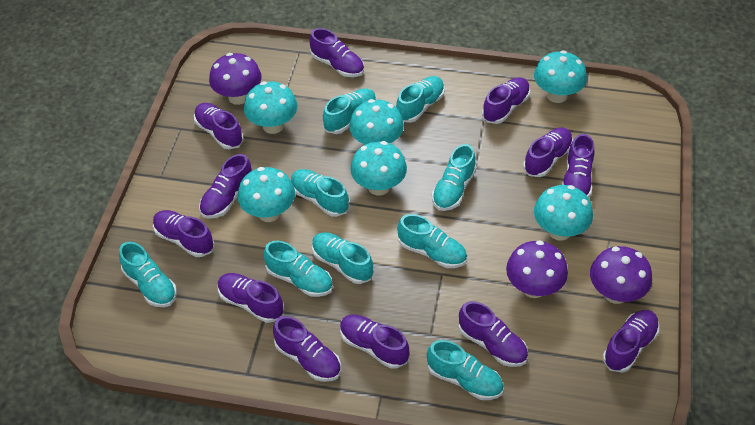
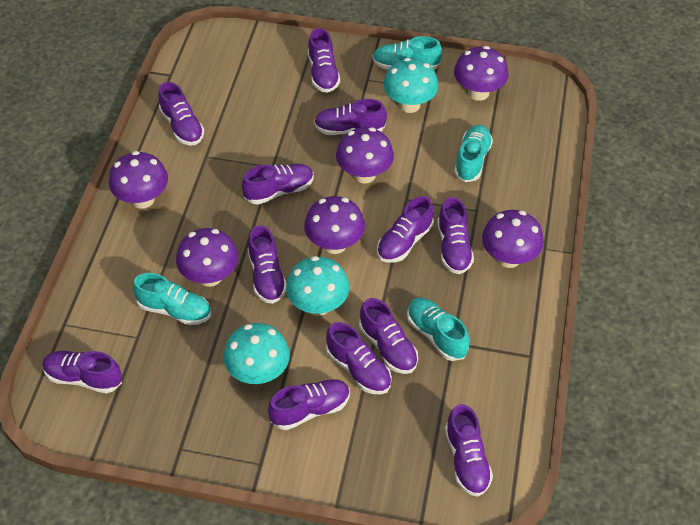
purple mushroom: 3 -> 6
turquoise mushroom: 6 -> 3
turquoise shoe: 9 -> 4

